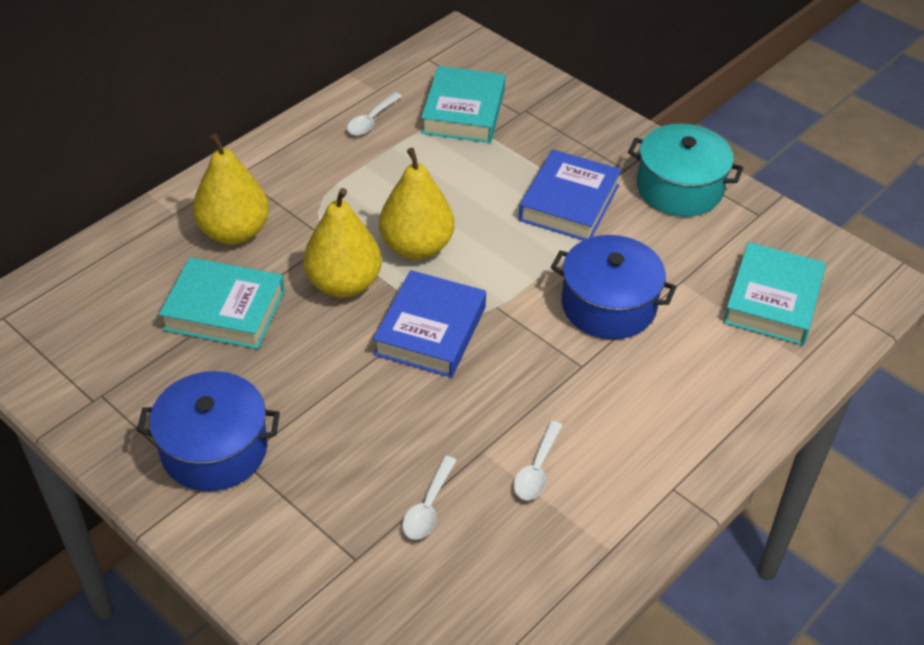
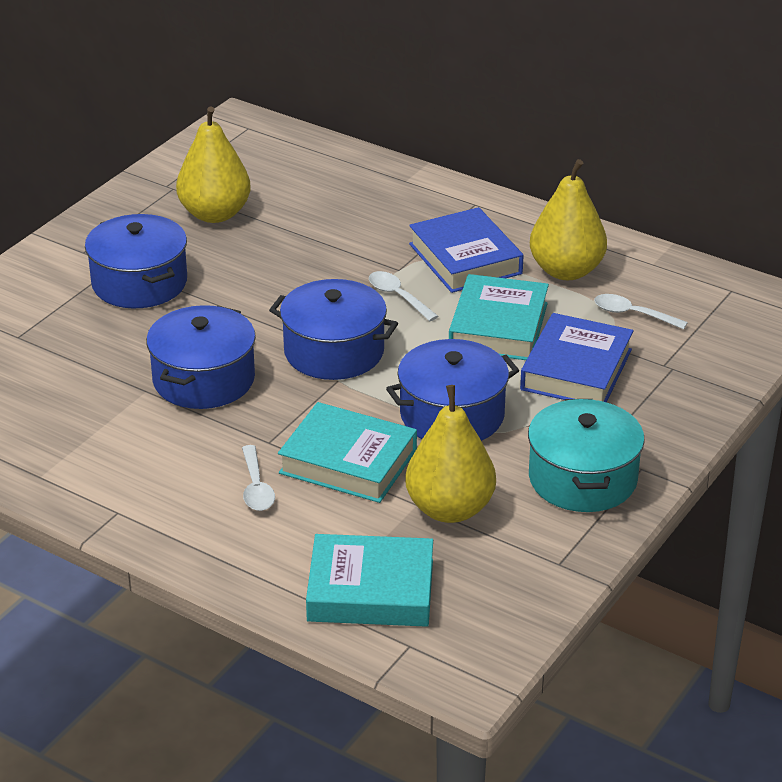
blue pot: 2 -> 4

